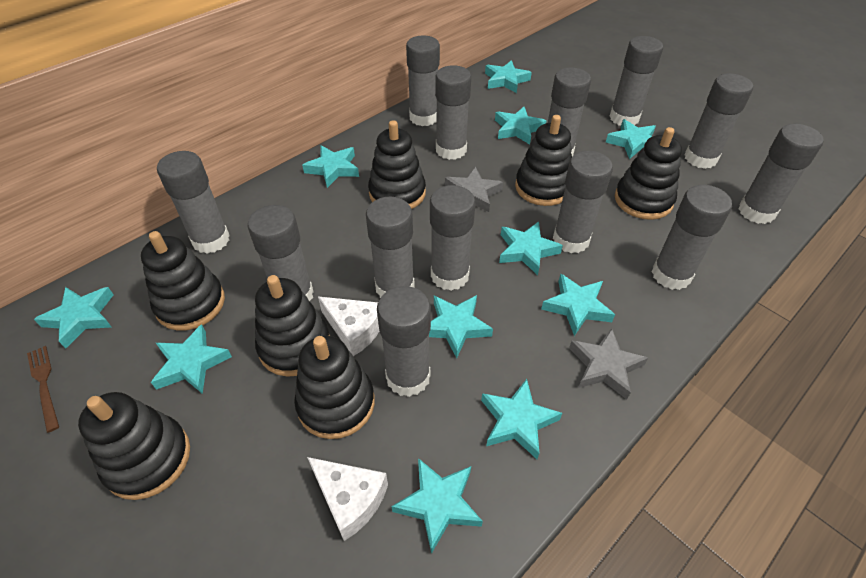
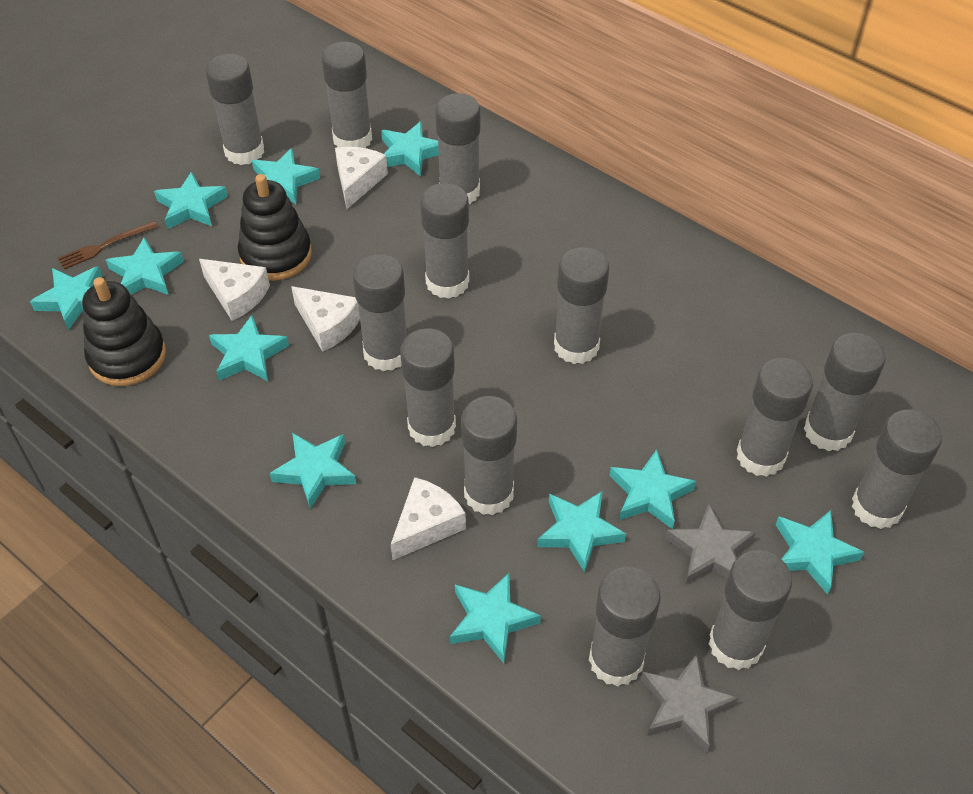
black stacking toy: 7 -> 2
white cheese: 2 -> 4

